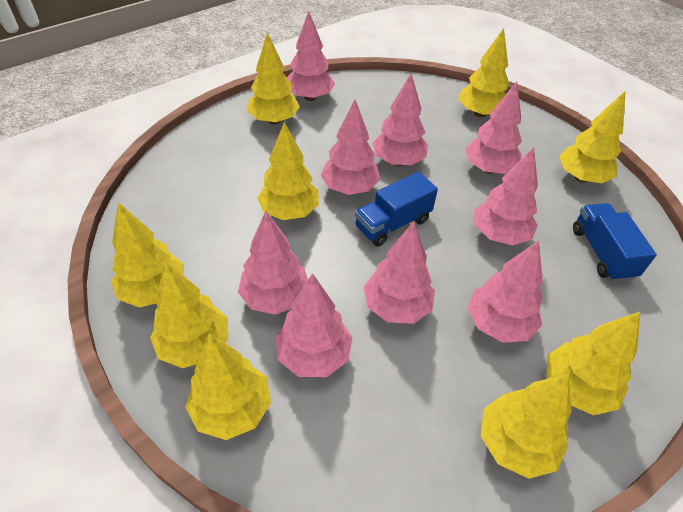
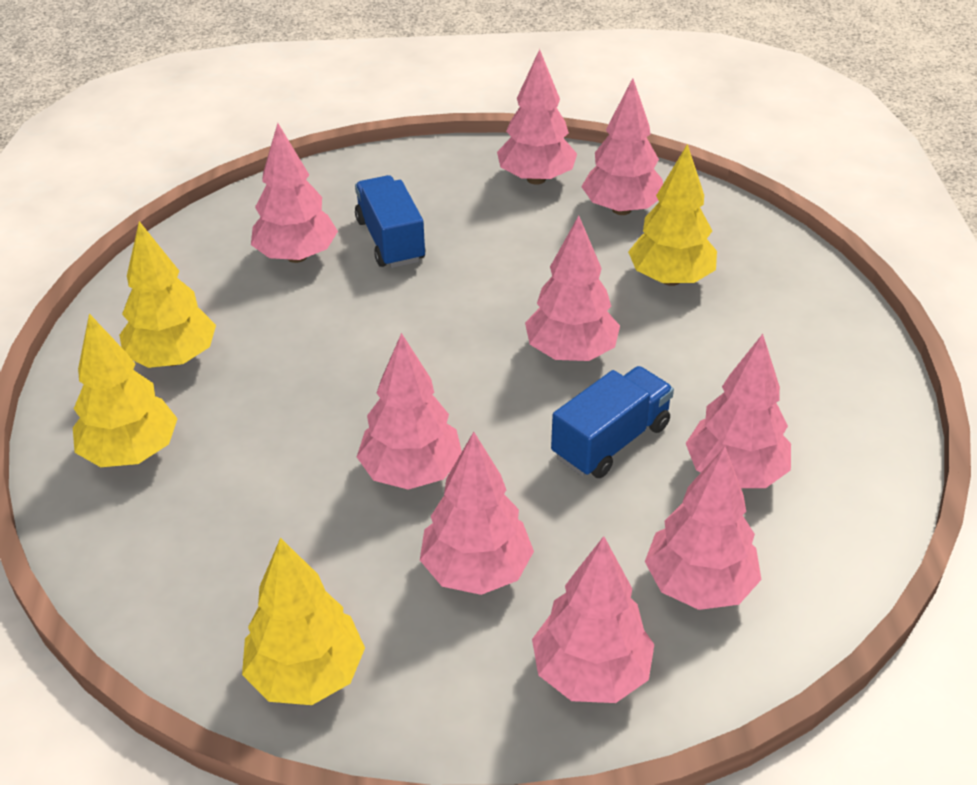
yellow tree: 9 -> 4

